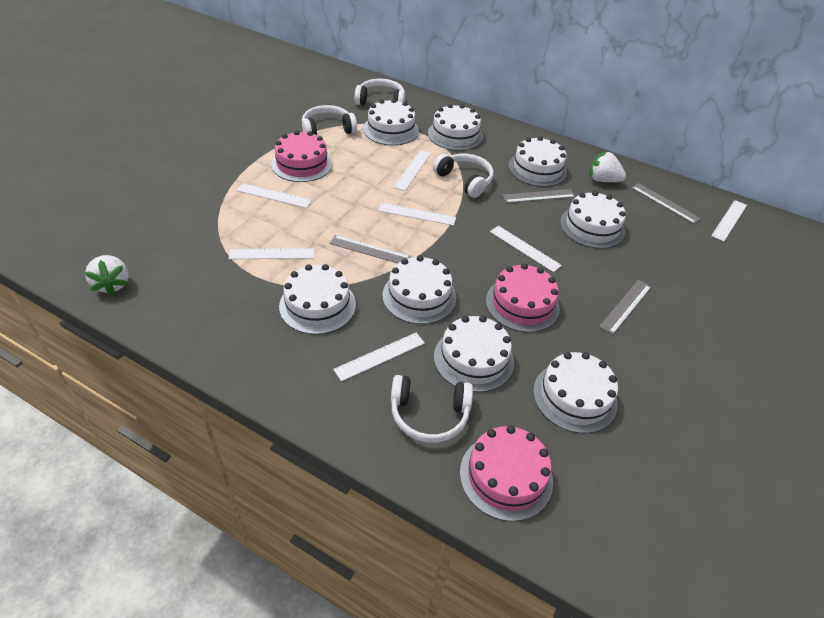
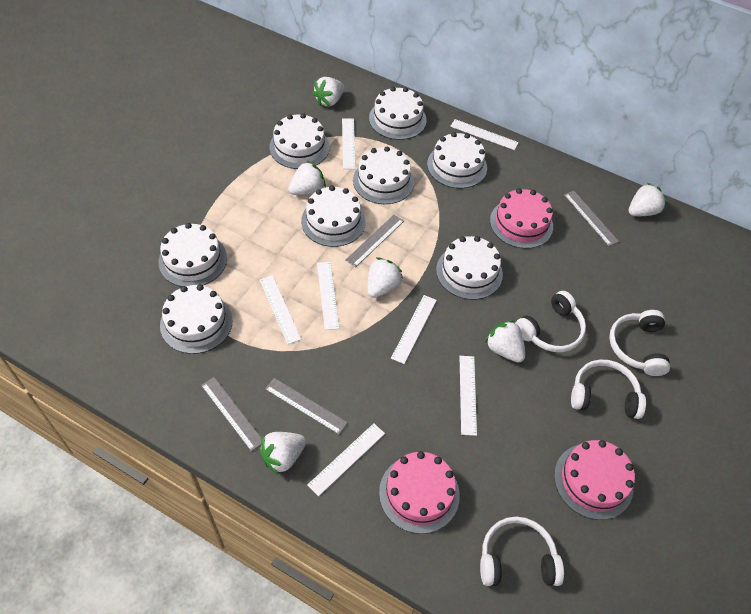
white strawberry: 2 -> 6

